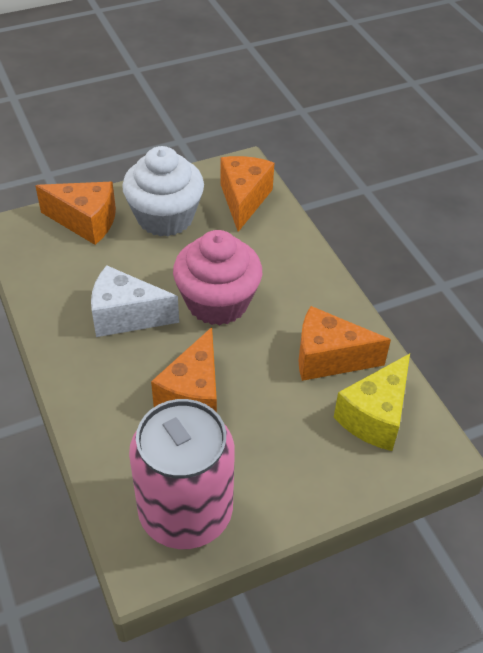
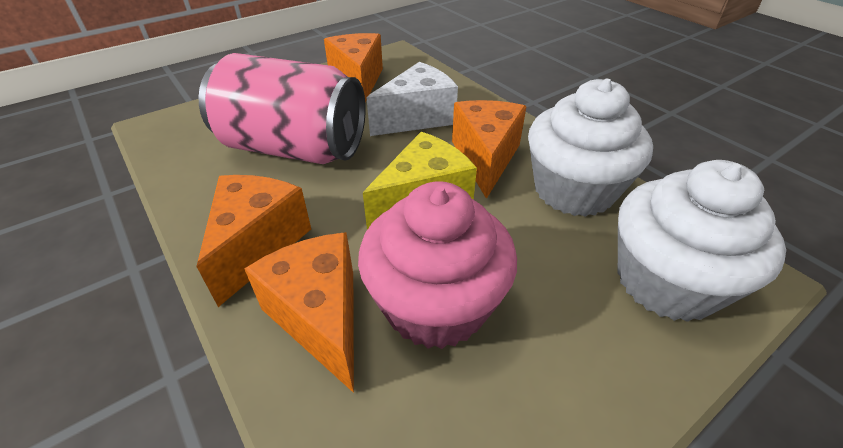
white cupcake: 1 -> 2

